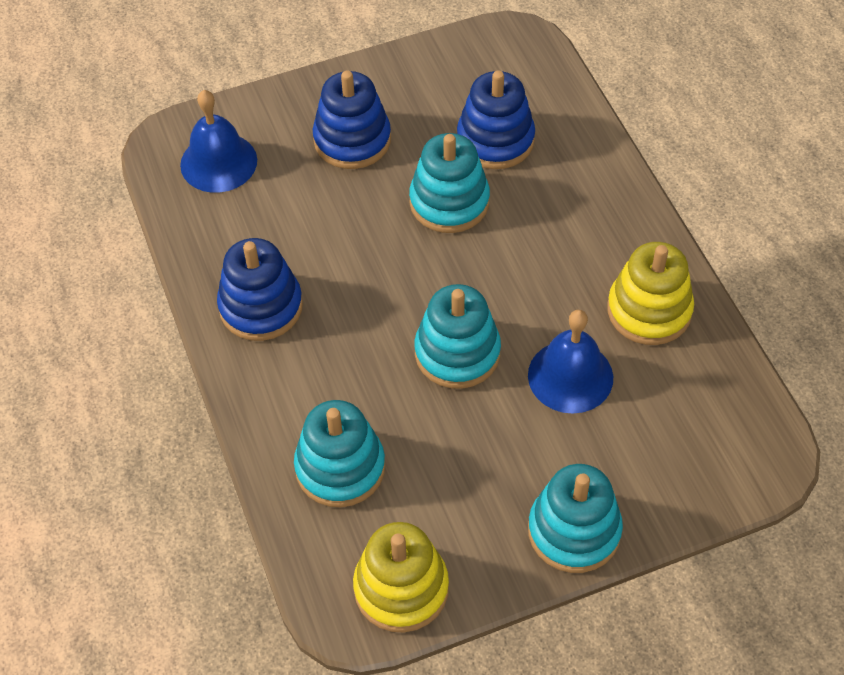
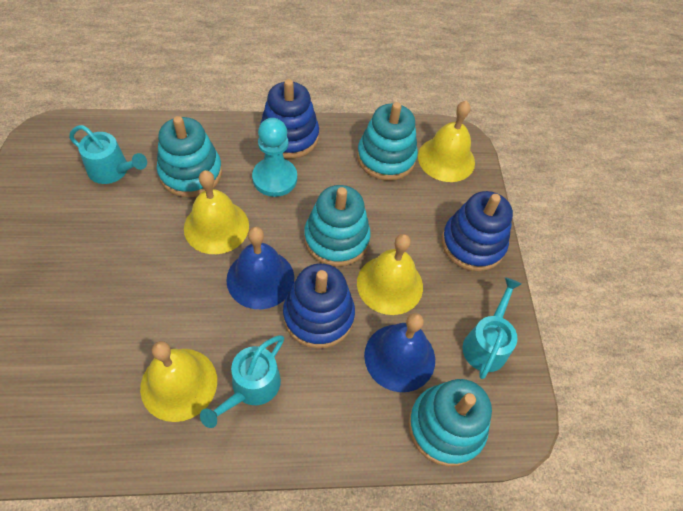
turquoise pawn: 0 -> 1
turquoise watering can: 0 -> 3
yellow bell: 0 -> 4
yellow stacking toy: 2 -> 0

